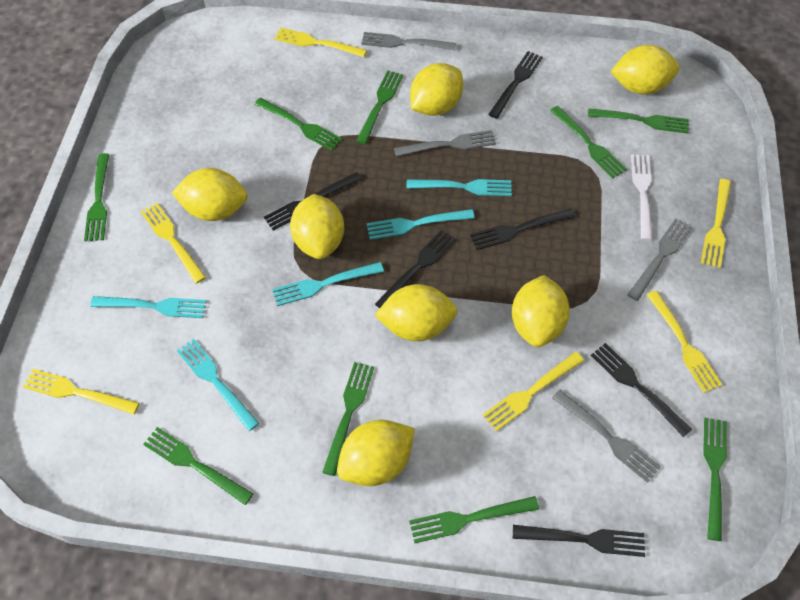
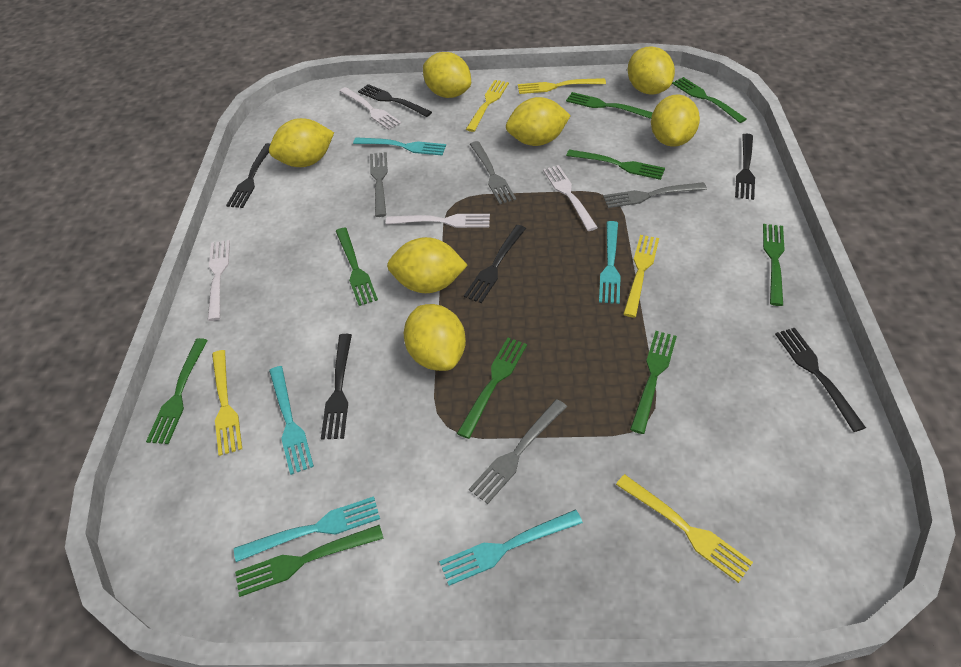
white fork: 1 -> 4
yellow fork: 6 -> 5

